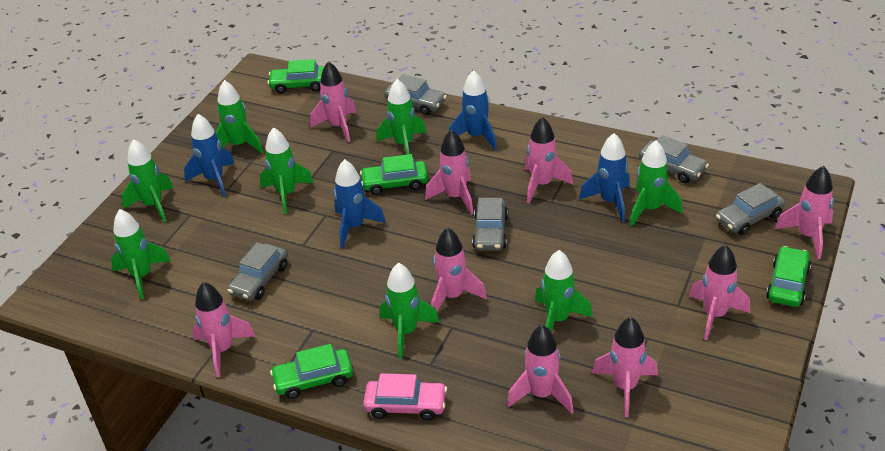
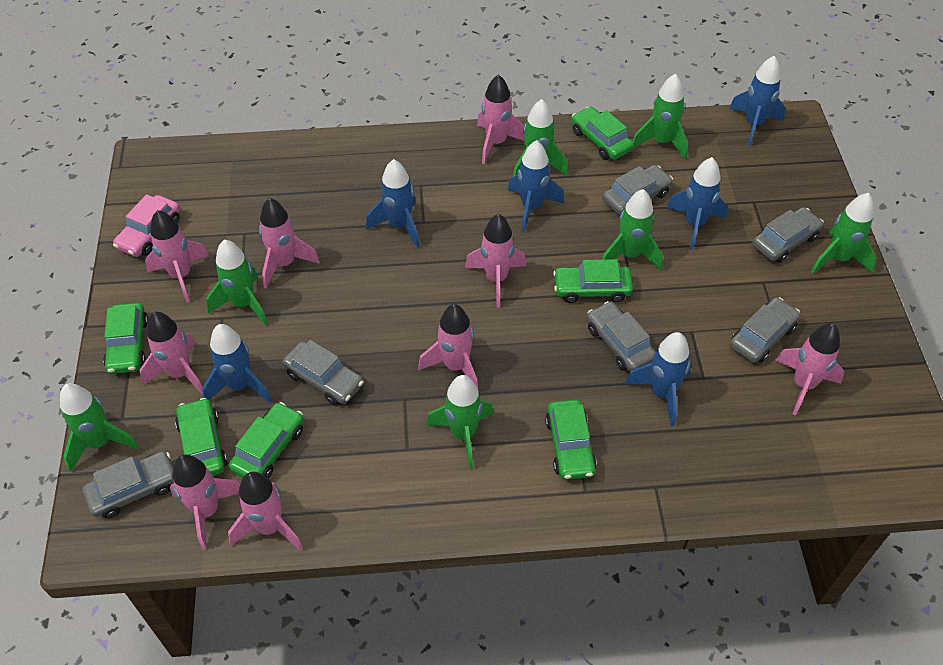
blue rocket: 4 -> 6
green car: 4 -> 6
green rocket: 8 -> 7
grey car: 5 -> 6

